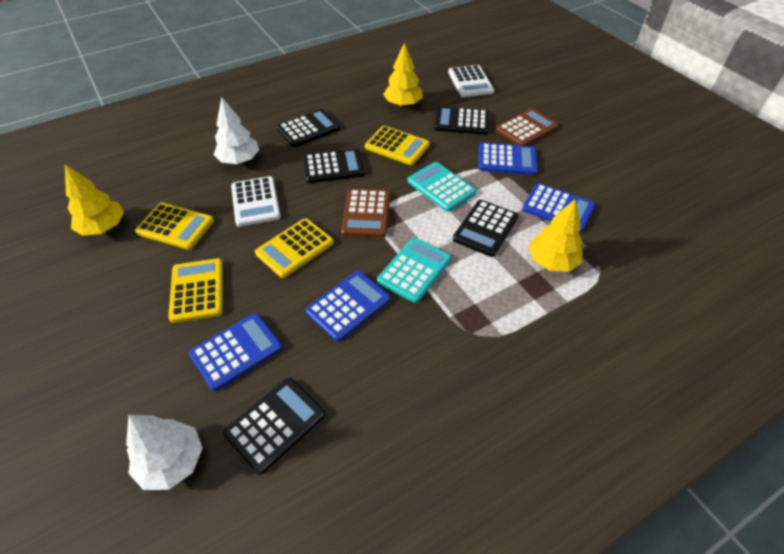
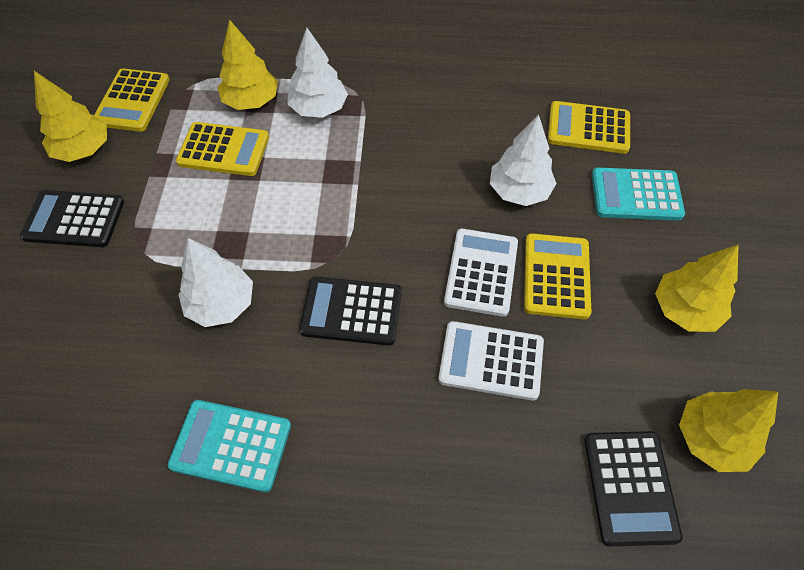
black calculator: 5 -> 3
blue calculator: 4 -> 0
brown calculator: 2 -> 0
white tree: 2 -> 3
yellow tree: 3 -> 4

